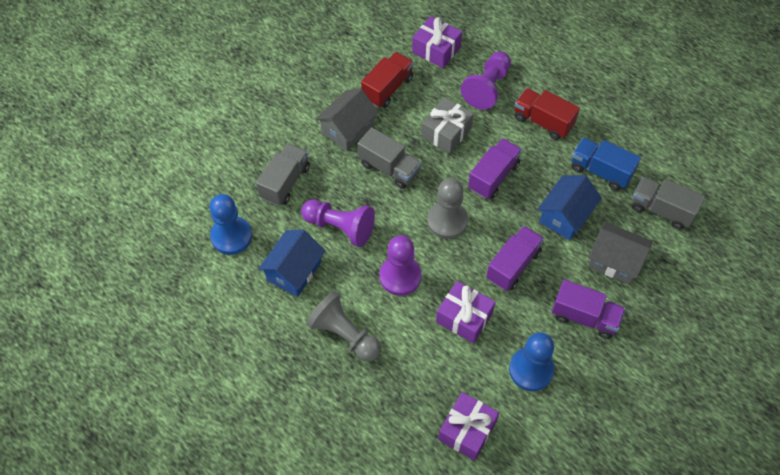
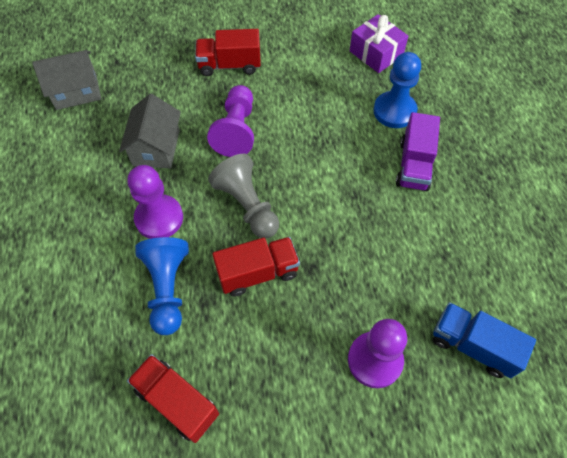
blue house: 2 -> 0
grey gift: 1 -> 0
grey pawn: 2 -> 1
grey truck: 3 -> 0
purple gift: 3 -> 1
purple truck: 3 -> 1
red truck: 2 -> 3

